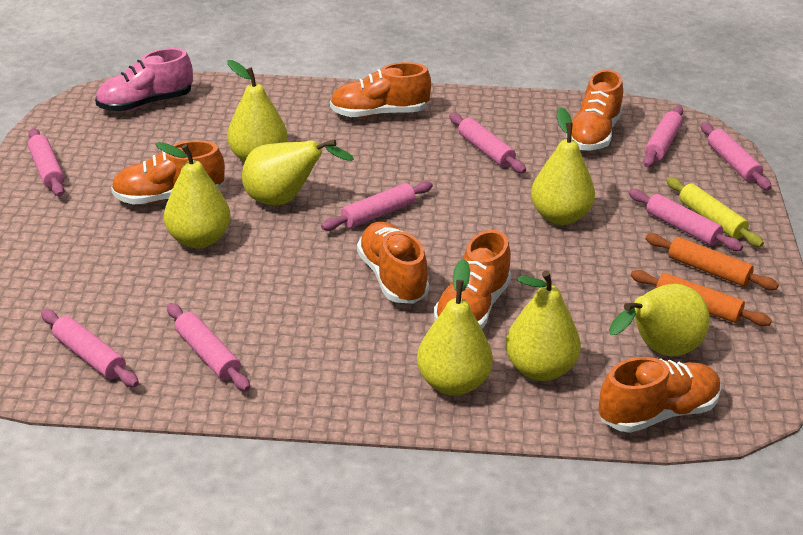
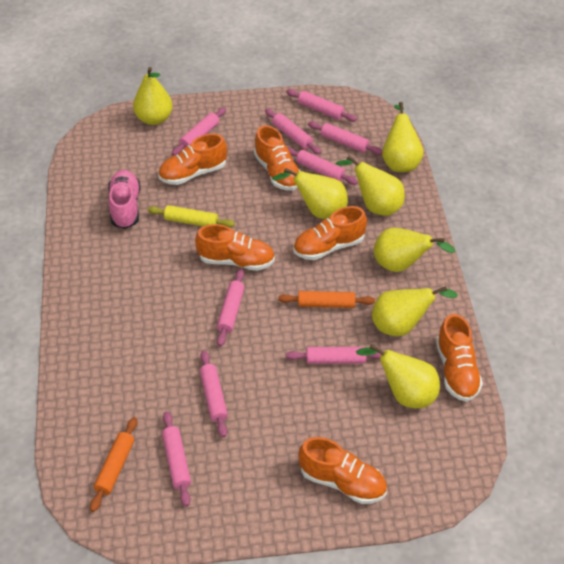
pink rolling pin: 8 -> 9

